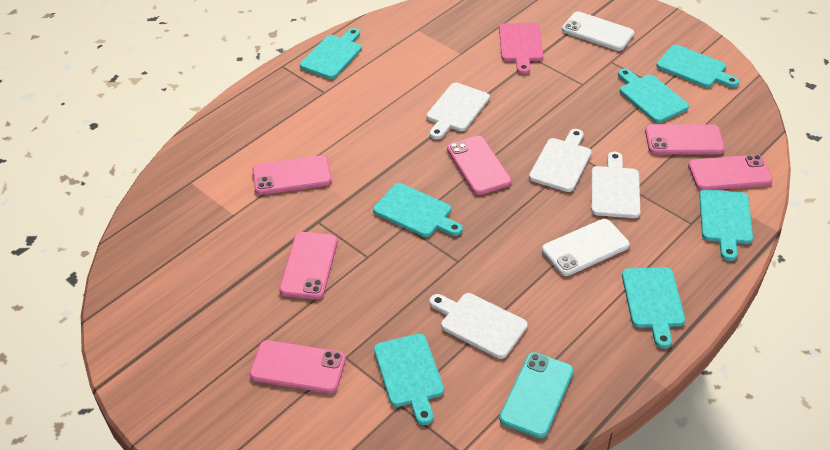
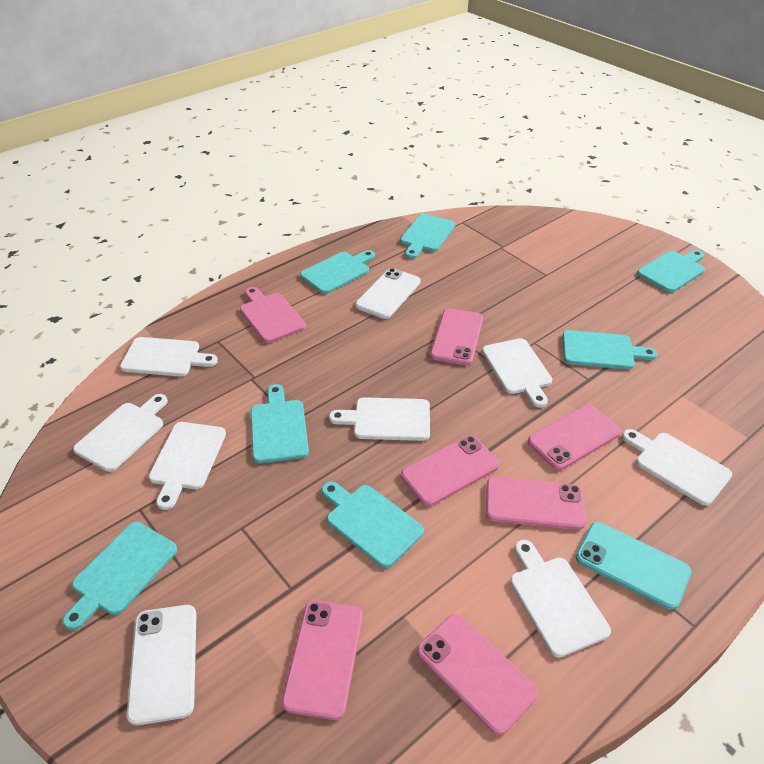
white cutting board: 4 -> 7

